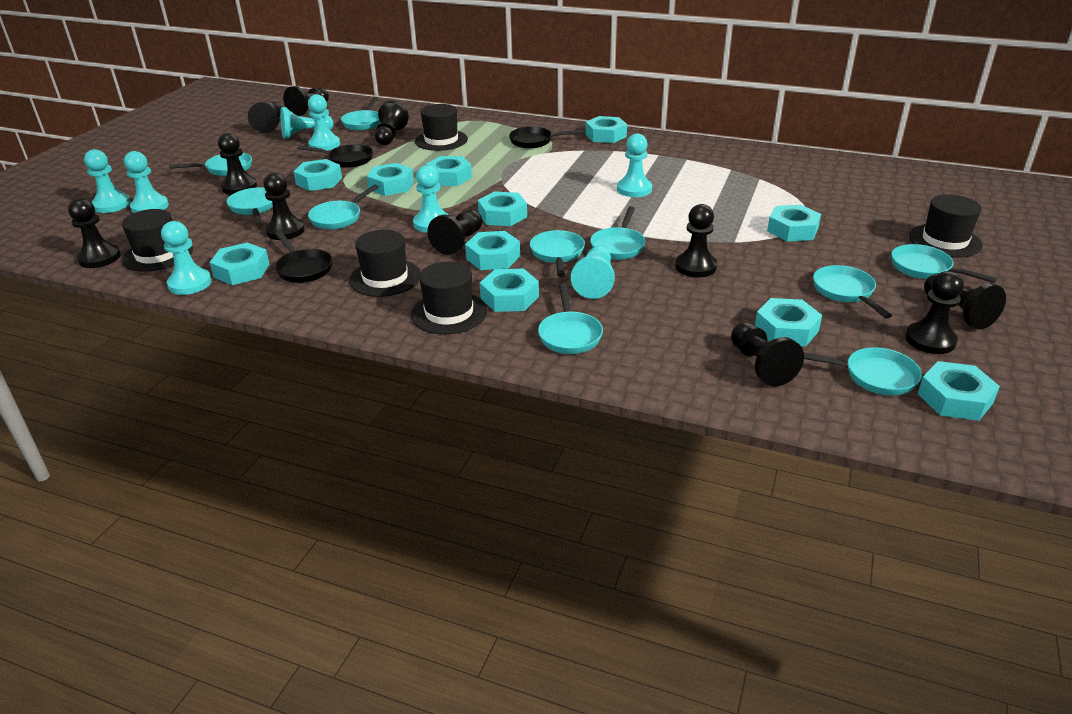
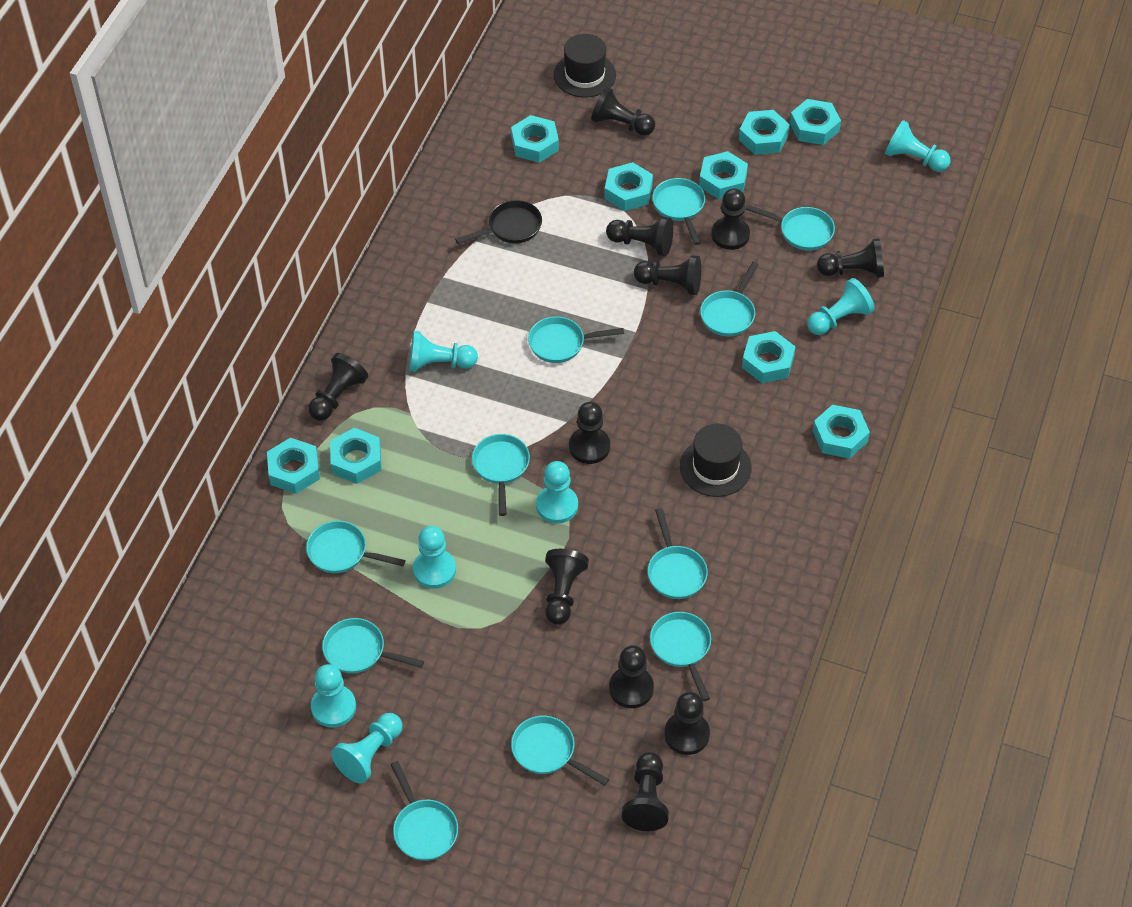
black hat: 5 -> 2
black pan: 3 -> 1
turquoise nut: 11 -> 9
turquoise pan: 10 -> 11
turquoise pawn: 8 -> 7

